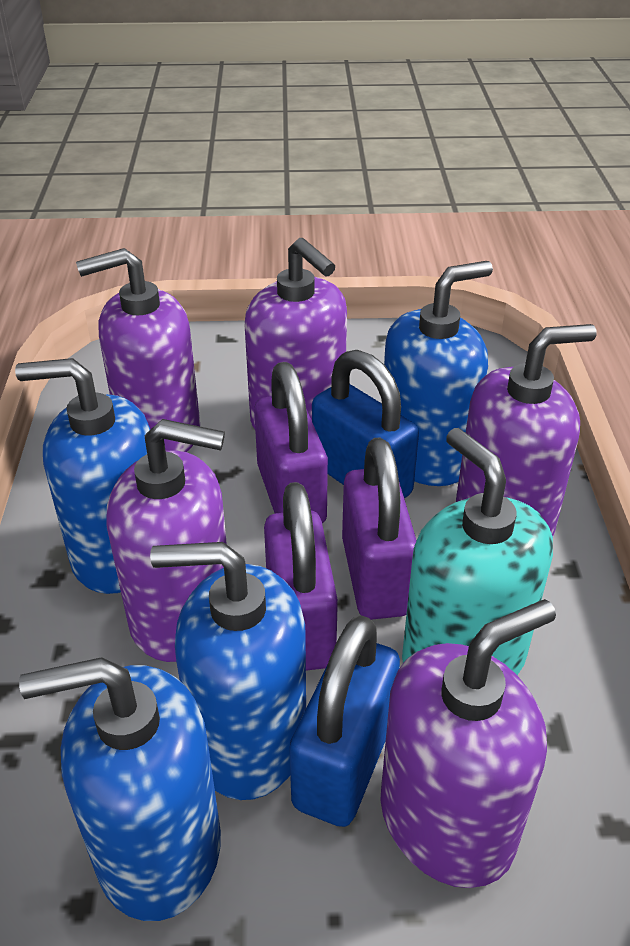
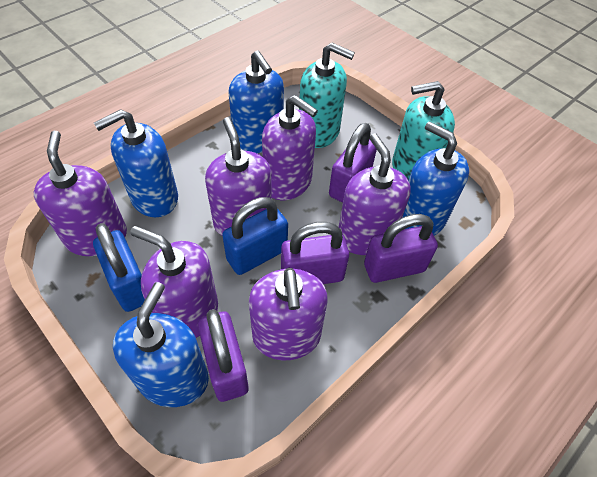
purple padlock: 3 -> 4
purple soap dispenser: 5 -> 6
turquoise soap dispenser: 1 -> 2

